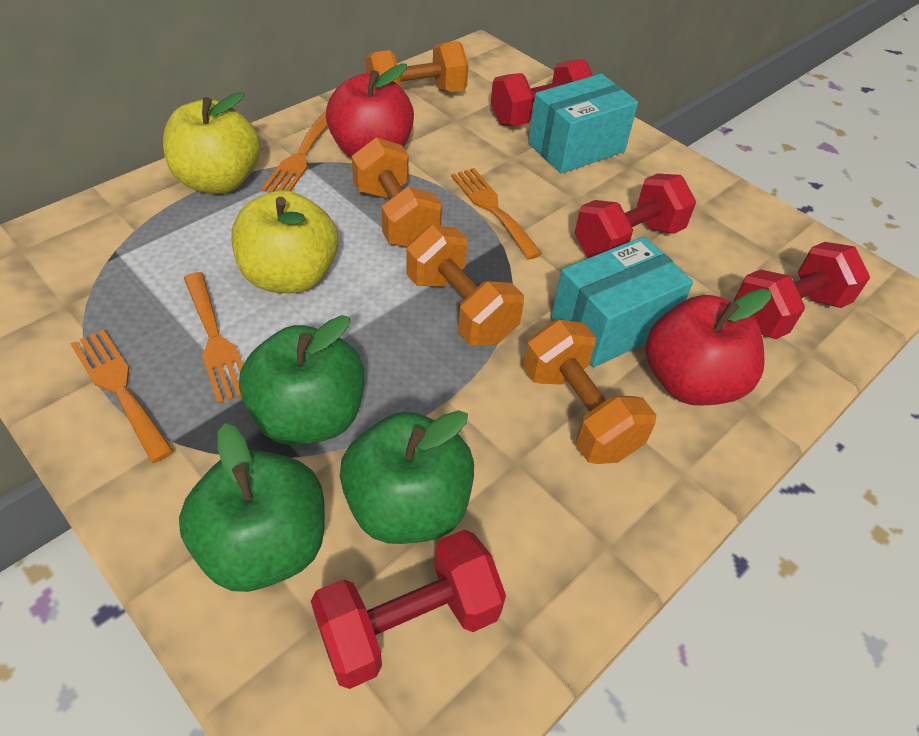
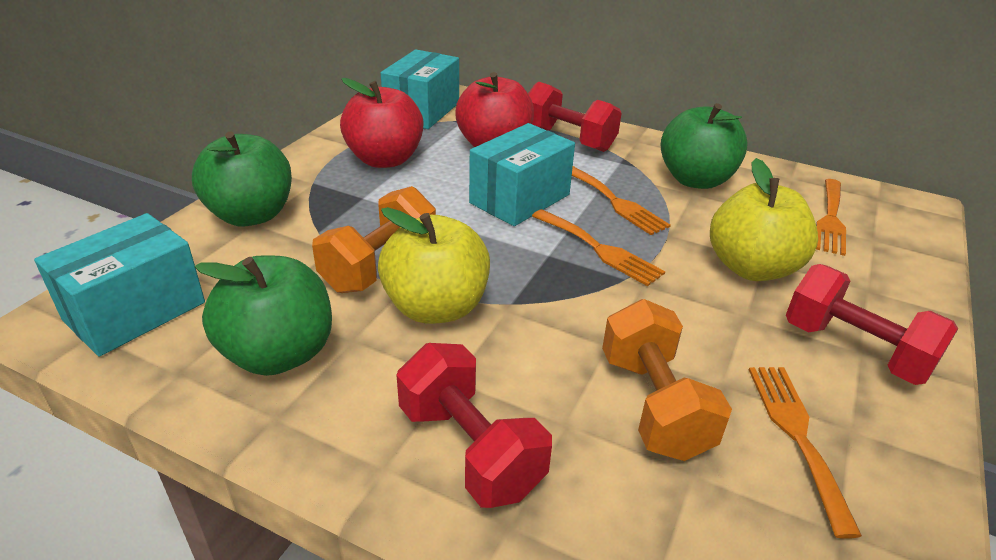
orange dumbbell: 4 -> 2
red dumbbell: 4 -> 3
turquoise box: 2 -> 3

